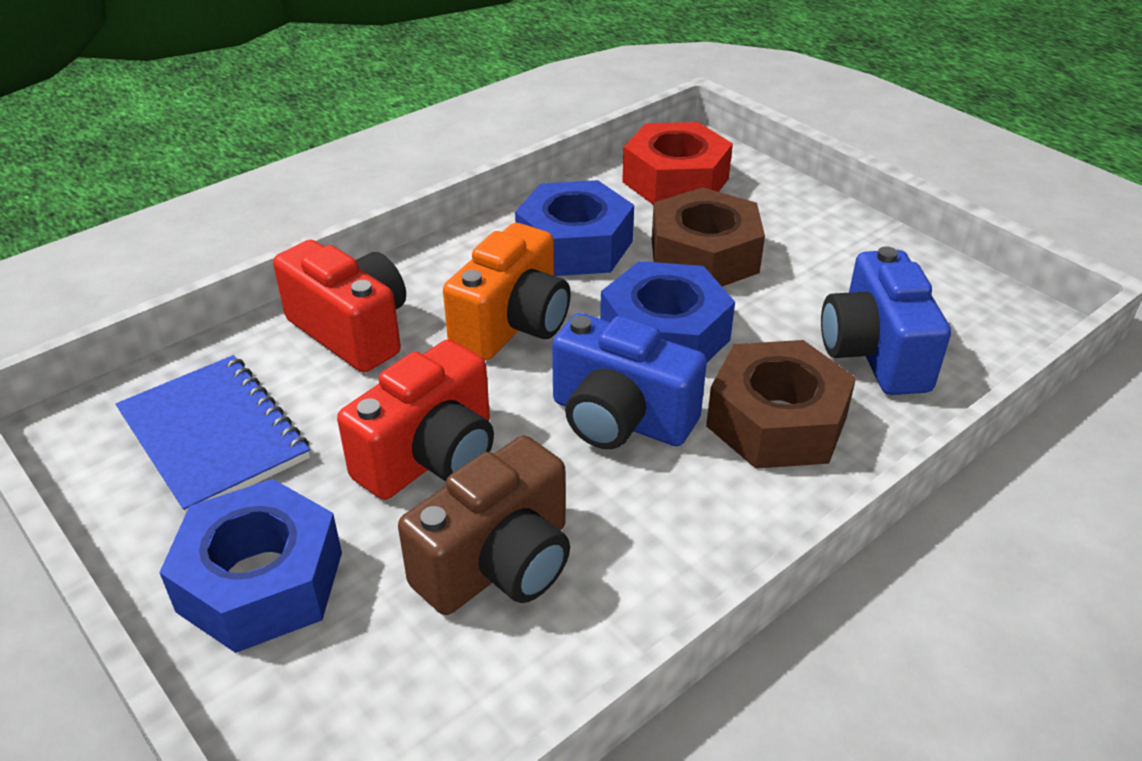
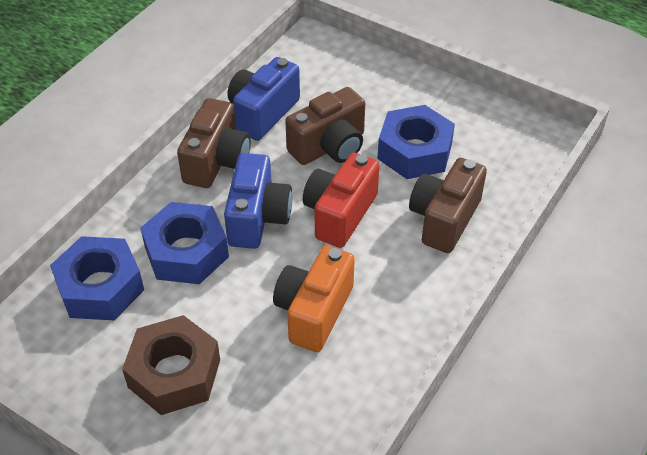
blue notebook: 1 -> 0
brown camera: 1 -> 3
brown nut: 2 -> 1
red camera: 2 -> 1
red nut: 1 -> 0

